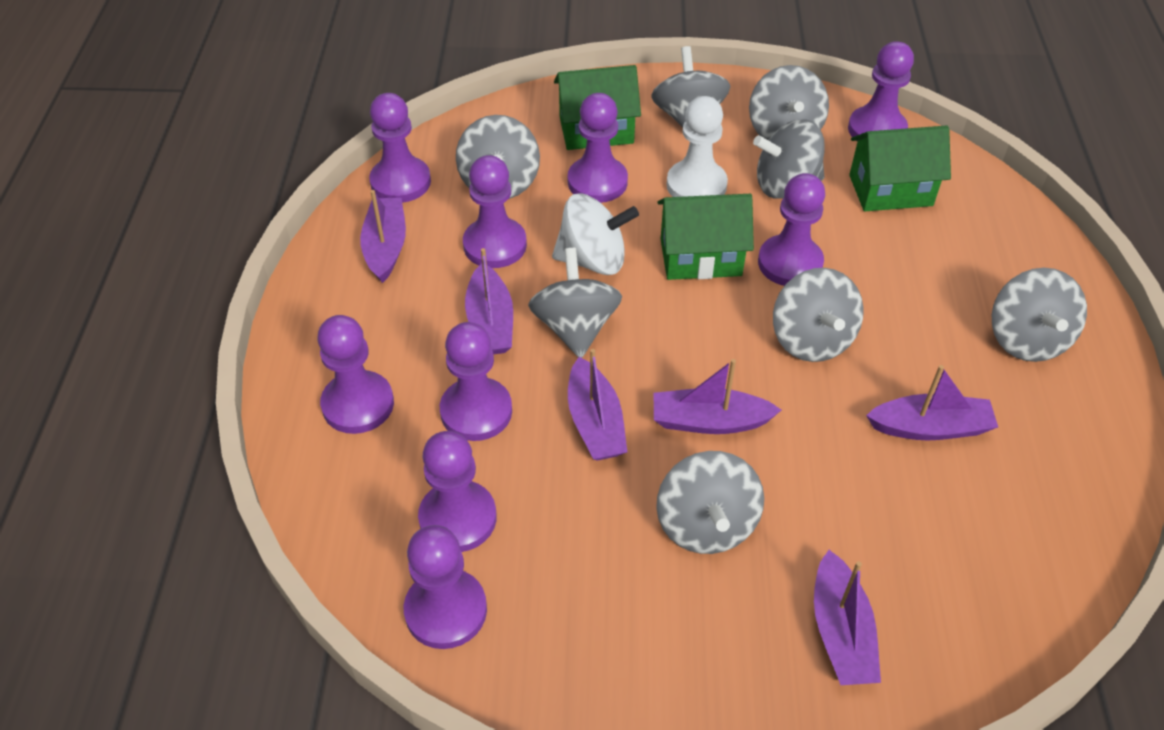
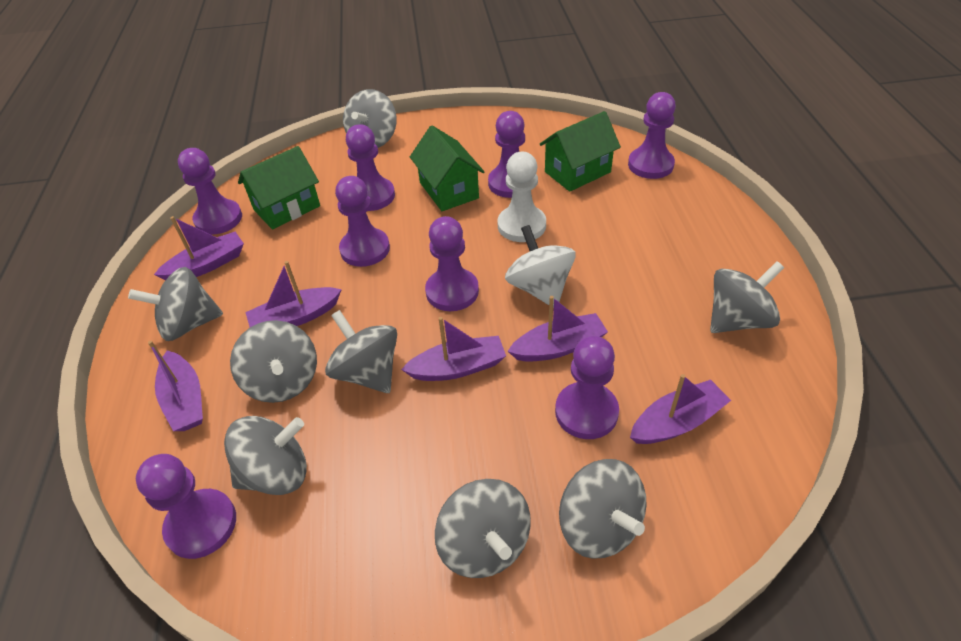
purple pawn: 9 -> 8

